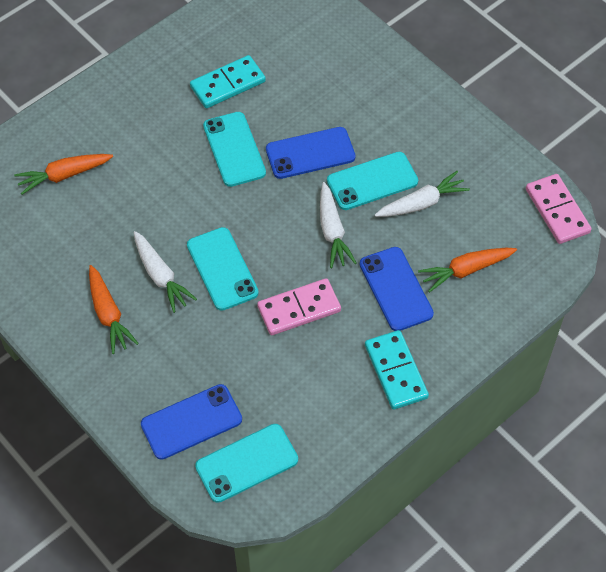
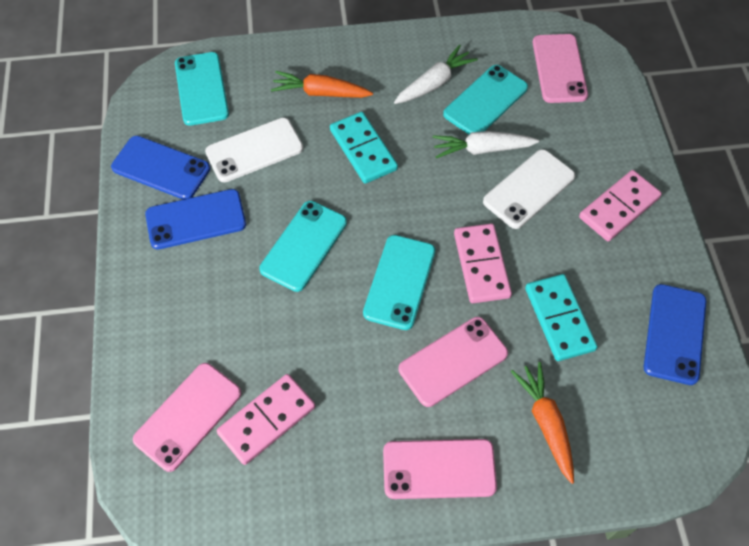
orange carrot: 3 -> 2
pink domino: 2 -> 3
pink phone: 0 -> 4
white carrot: 3 -> 2
white phone: 0 -> 2

